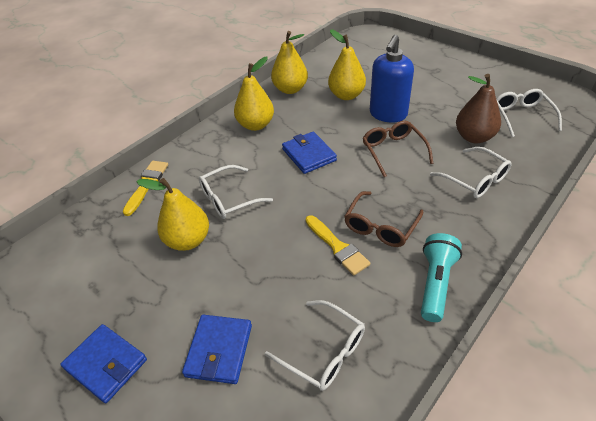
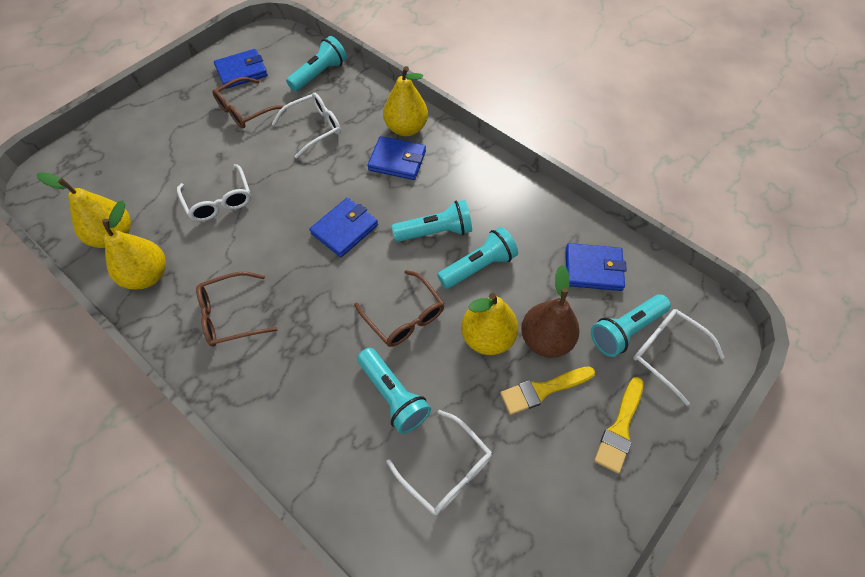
blue soap dispenser: 1 -> 0
blue wallet: 3 -> 4
brown glasses: 2 -> 3
turquoise flashlight: 1 -> 5

